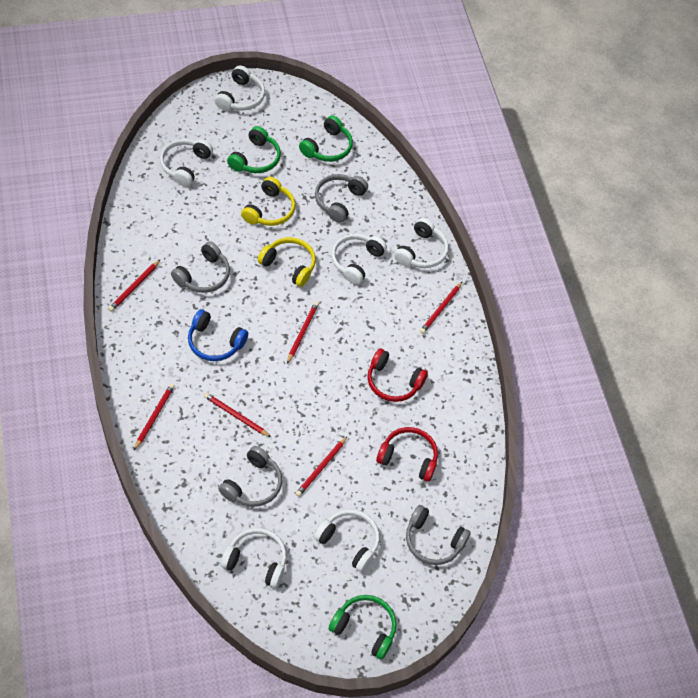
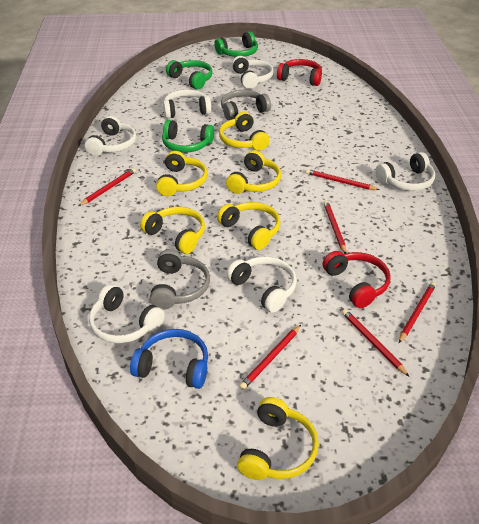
grey headphones: 4 -> 2
yellow headphones: 2 -> 6

